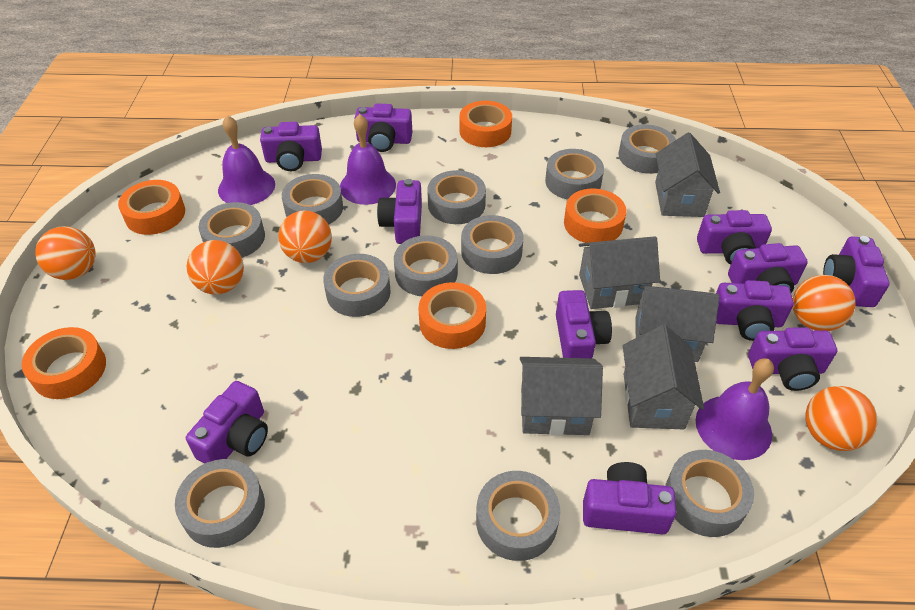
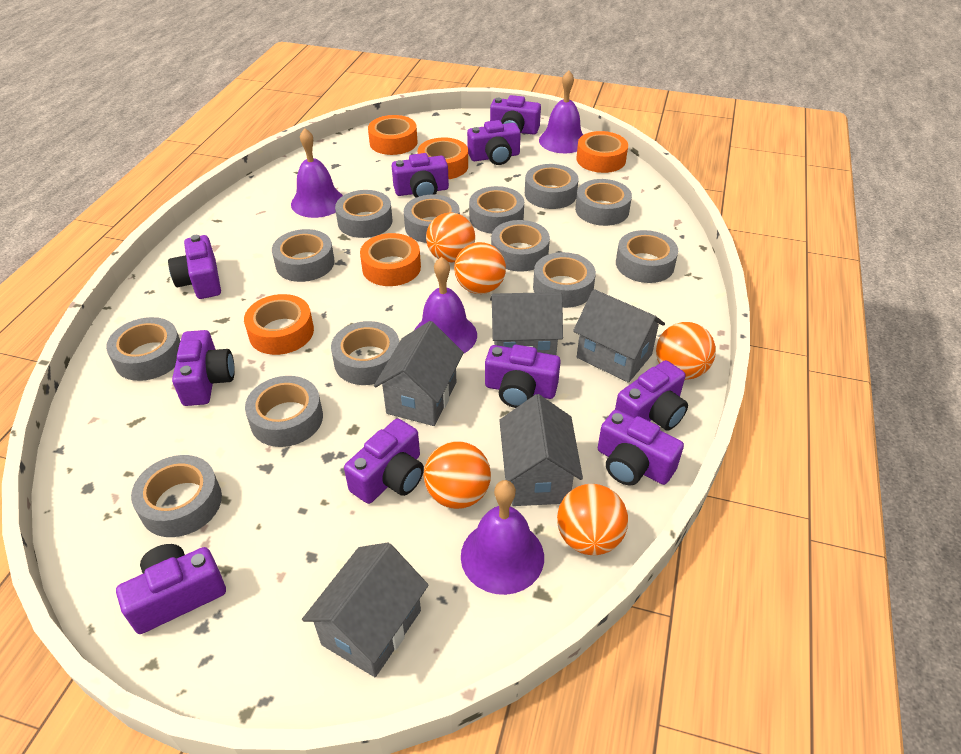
grey tape: 11 -> 13
purple bell: 3 -> 4
purple camera: 11 -> 10

